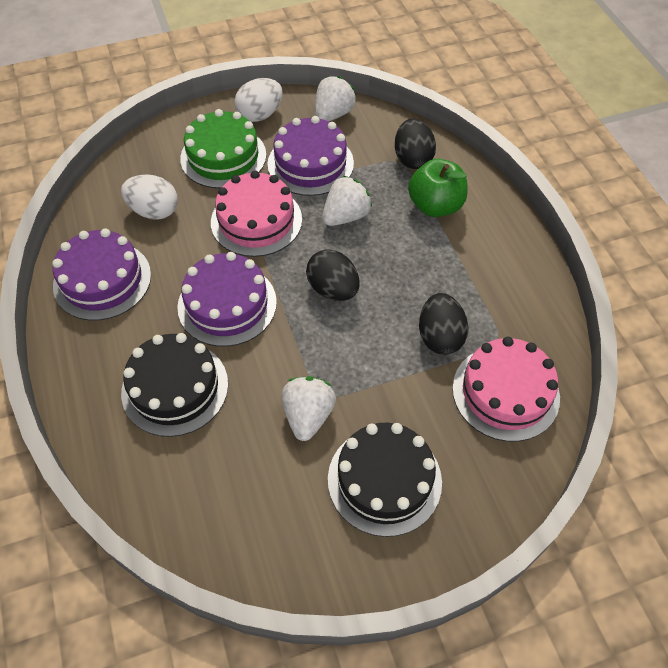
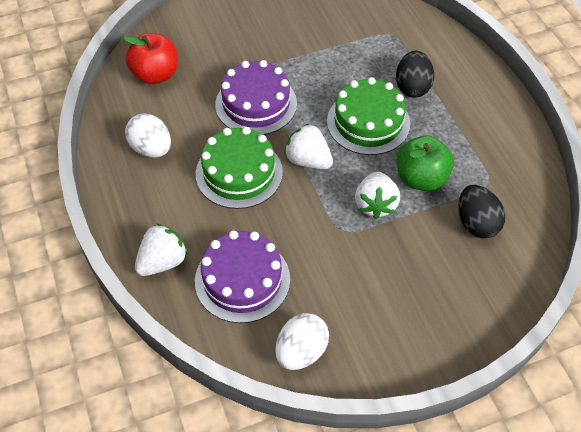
black cake: 2 -> 0
black egg: 3 -> 2
green cake: 1 -> 2
pink cake: 2 -> 0
purple cake: 3 -> 2
red apple: 0 -> 1

